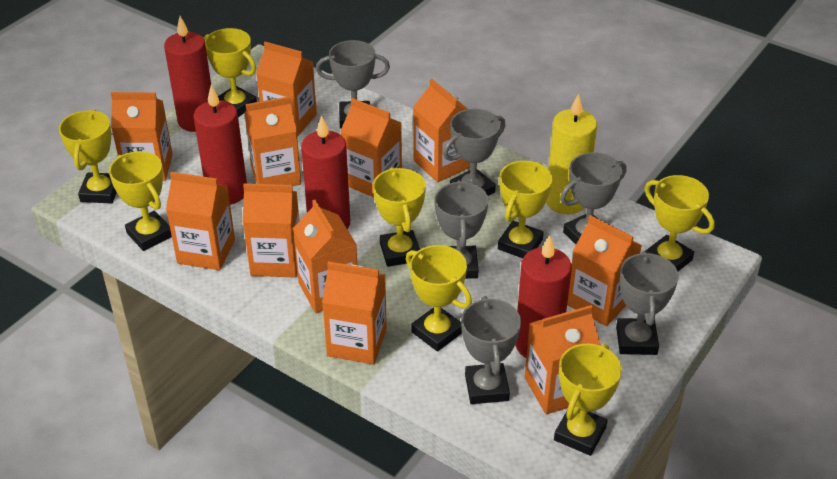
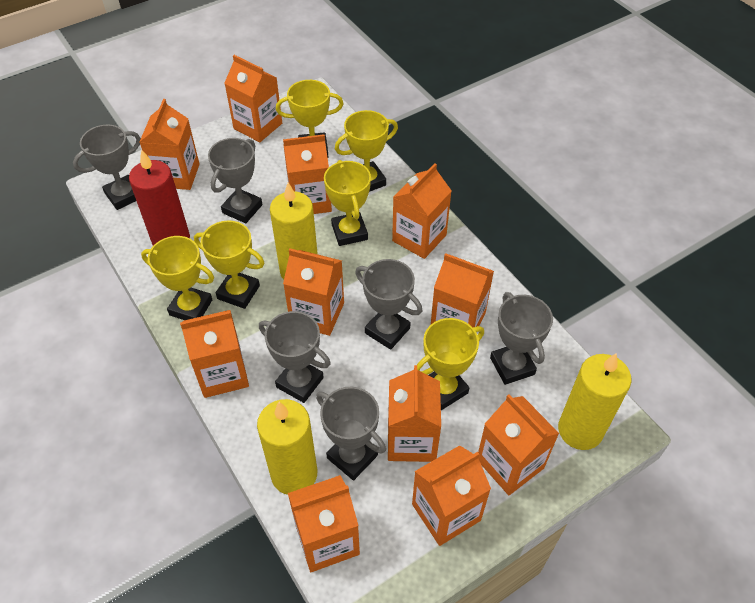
red candle: 4 -> 1
yellow candle: 1 -> 3
yellow trophy: 8 -> 6

